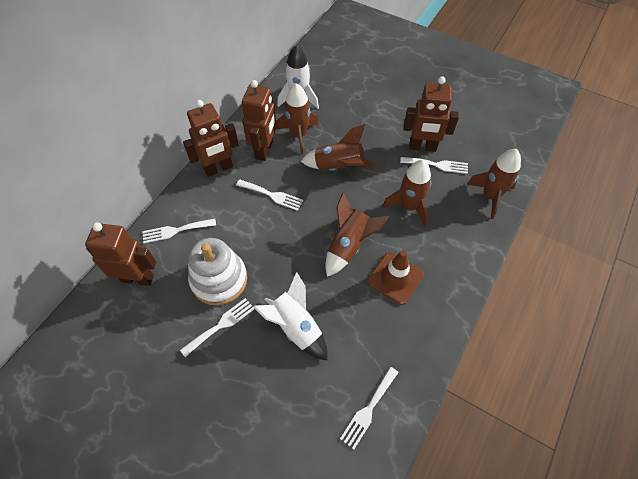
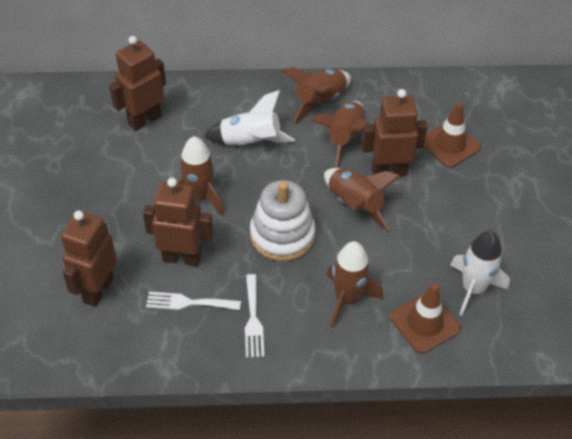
brown traffic cone: 1 -> 2
white fork: 5 -> 2

